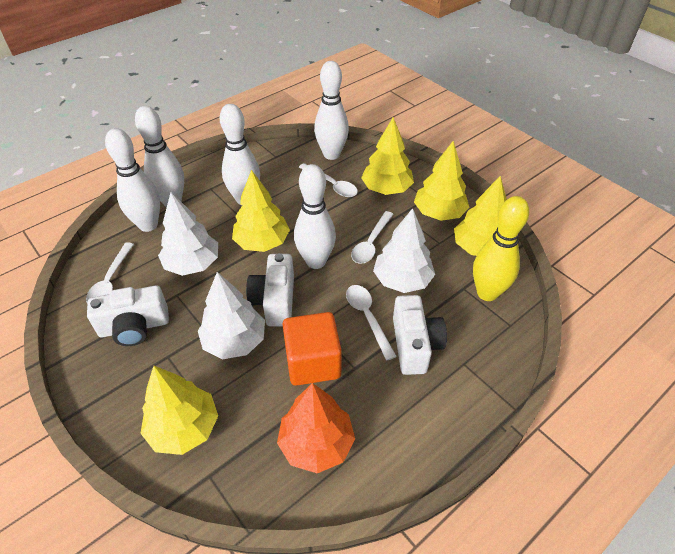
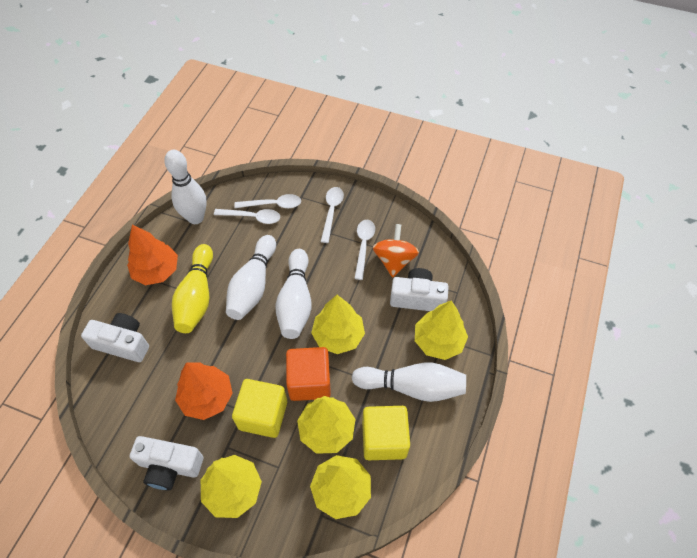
orange spinning top: 0 -> 1
orange tree: 1 -> 2
white bowling pin: 5 -> 4
white tree: 3 -> 0
yellow cube: 0 -> 2

